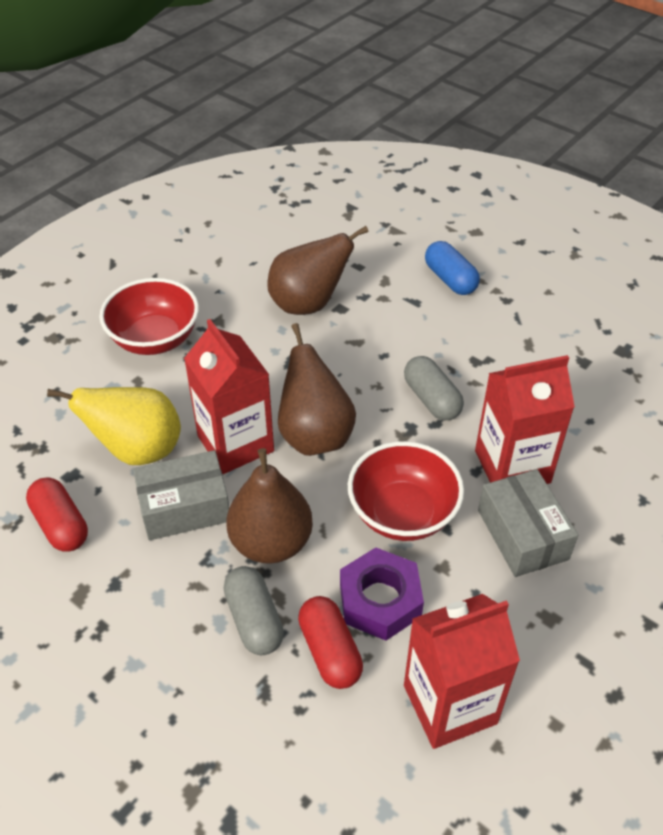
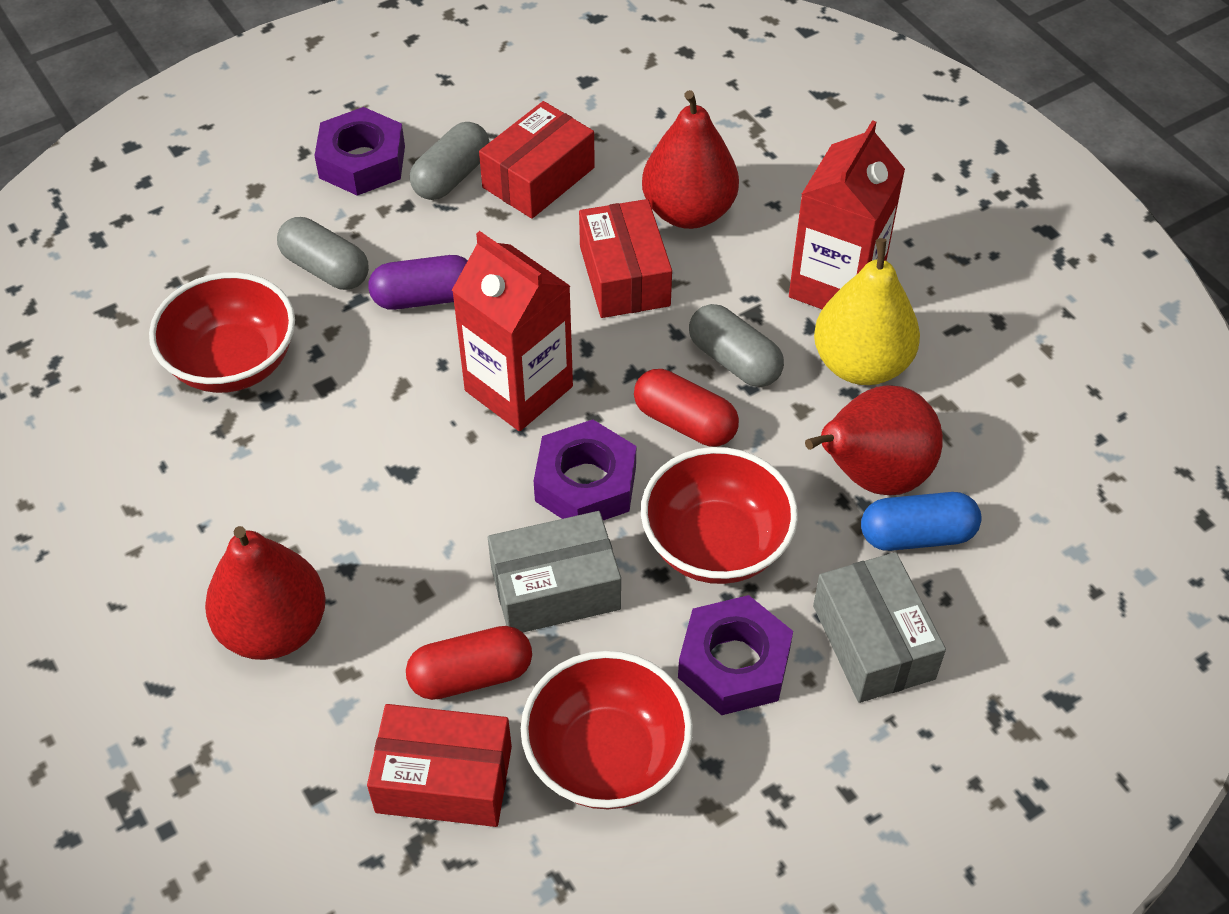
brown pear: 3 -> 0
grey capsule: 2 -> 3
purple capsule: 0 -> 1
purple nut: 1 -> 3
red bowl: 2 -> 3
red box: 0 -> 3
red carton: 3 -> 2
red pear: 0 -> 3

